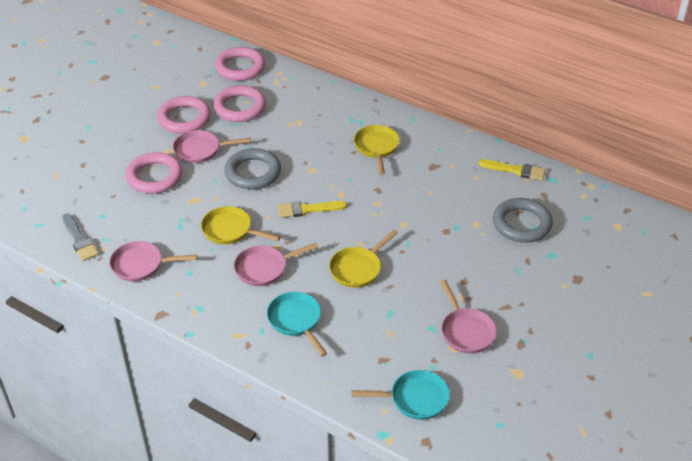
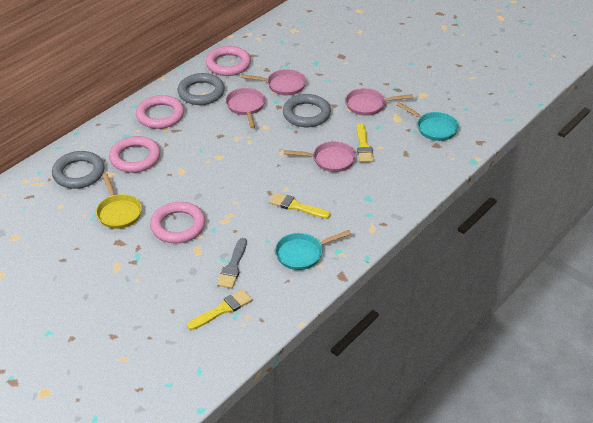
grey ring: 2 -> 3
yellow brush: 2 -> 3
yellow pan: 3 -> 1

